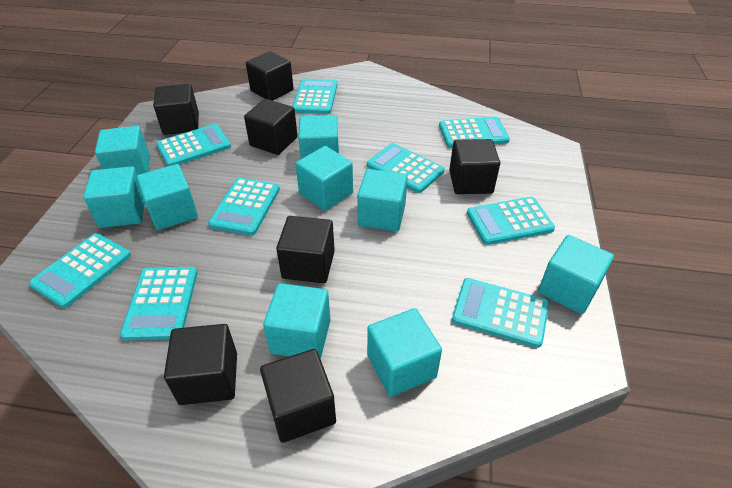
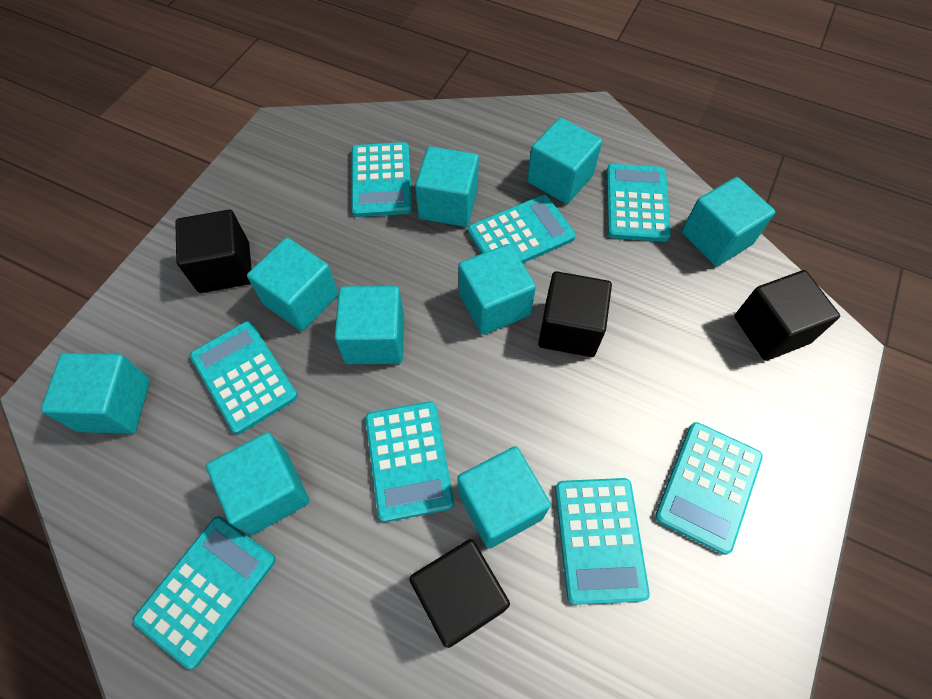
black cube: 7 -> 4
turquoise calculator: 9 -> 8

